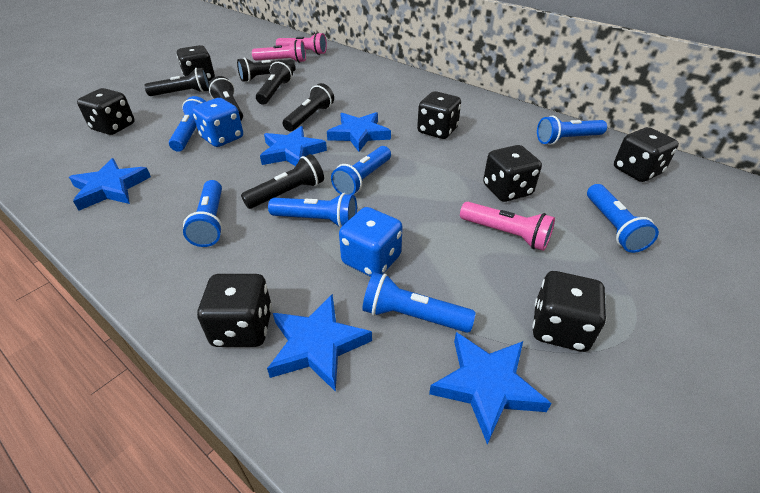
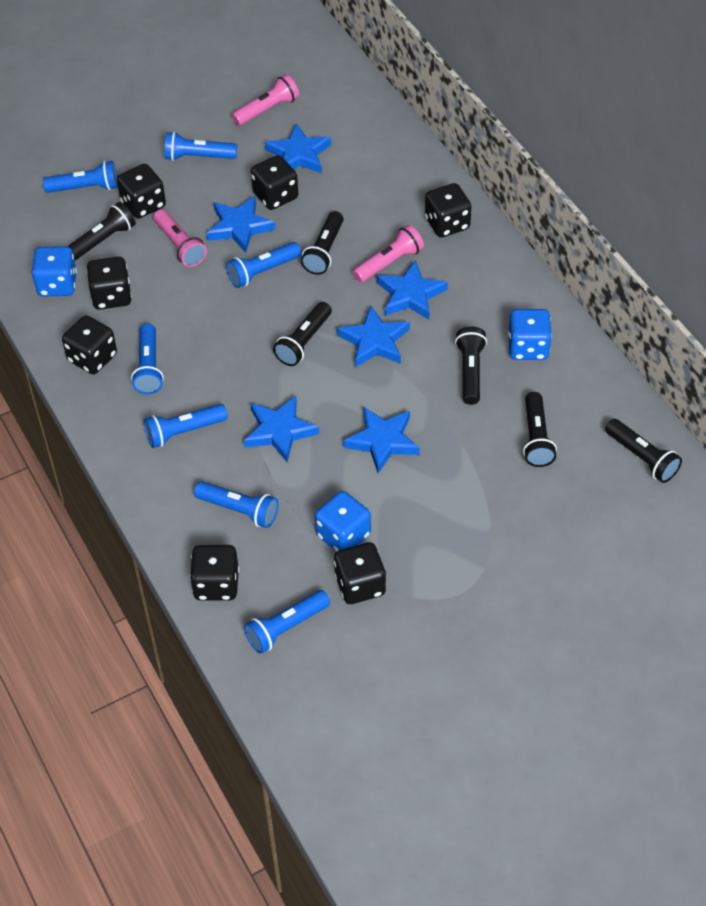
blue dice: 2 -> 3
blue star: 5 -> 6

